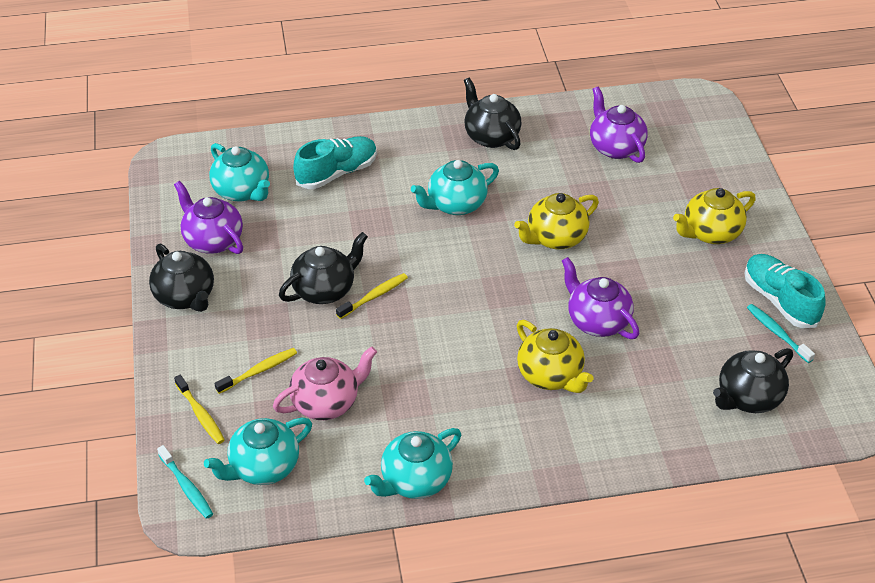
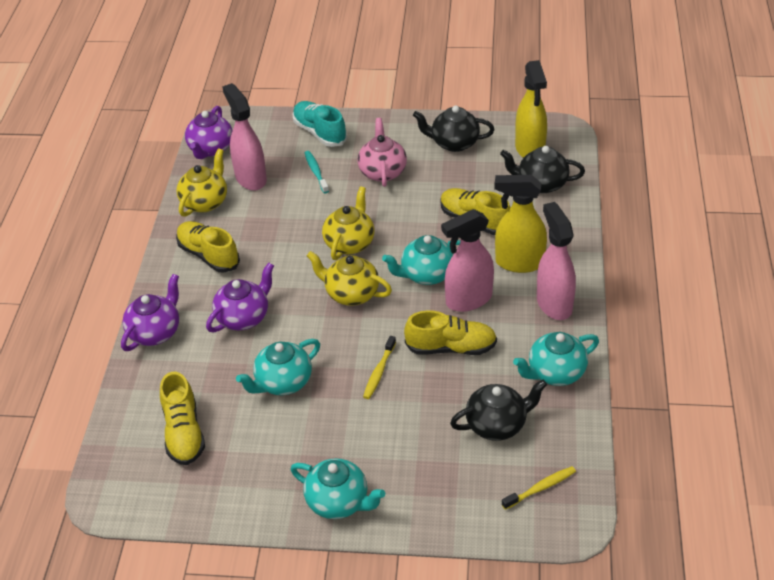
black teapot: 4 -> 3
pink spray bottle: 0 -> 3
turquoise shoe: 2 -> 1
turquoise toothbrush: 2 -> 1
yellow shoe: 0 -> 4
yellow spray bottle: 0 -> 2
yellow toothbrush: 3 -> 2

